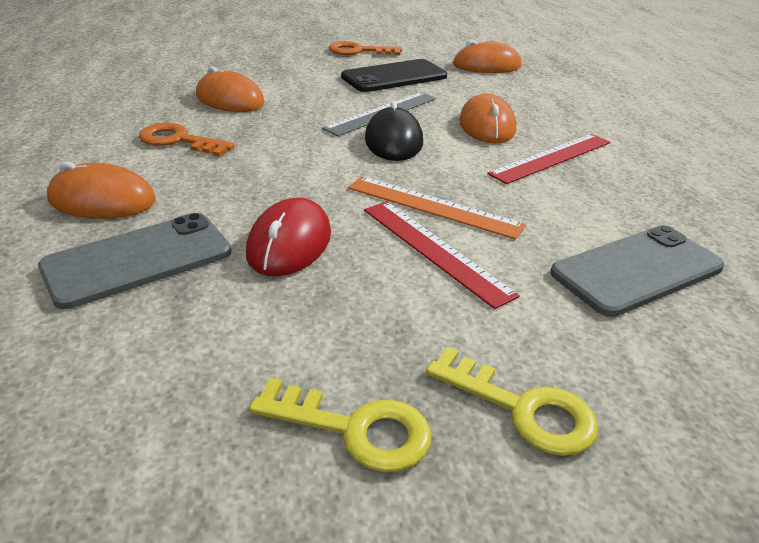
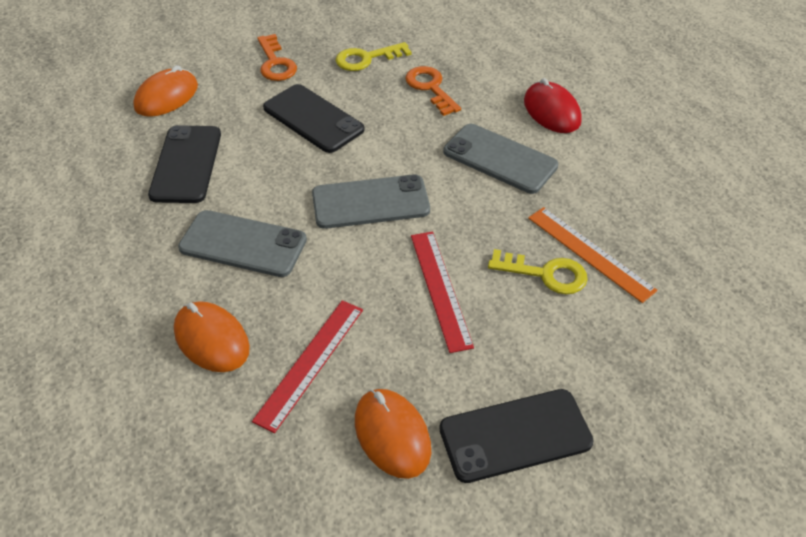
black mouse: 1 -> 0
black phone: 1 -> 3
grey phone: 2 -> 3
grey ruler: 1 -> 0
orange mouse: 4 -> 3

